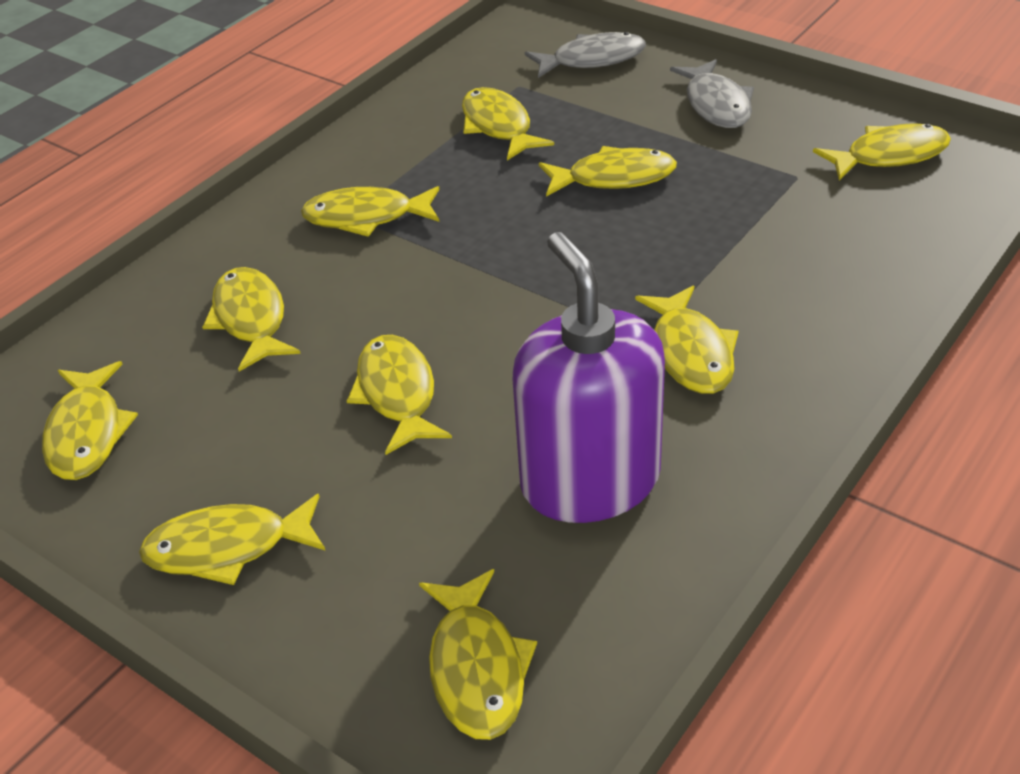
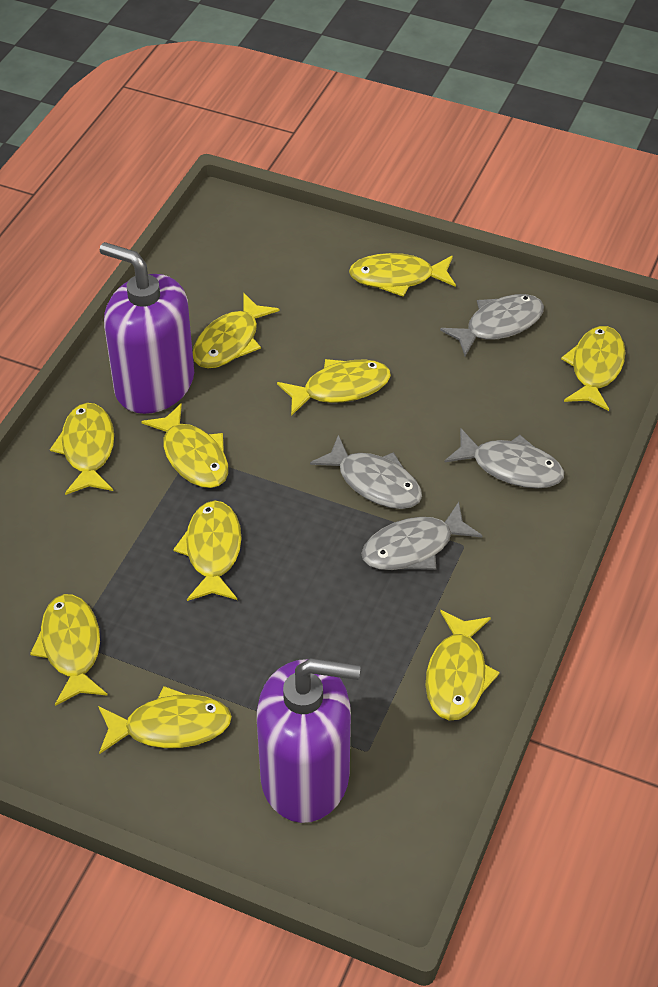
grey fish: 2 -> 4
purple soap dispenser: 1 -> 2

